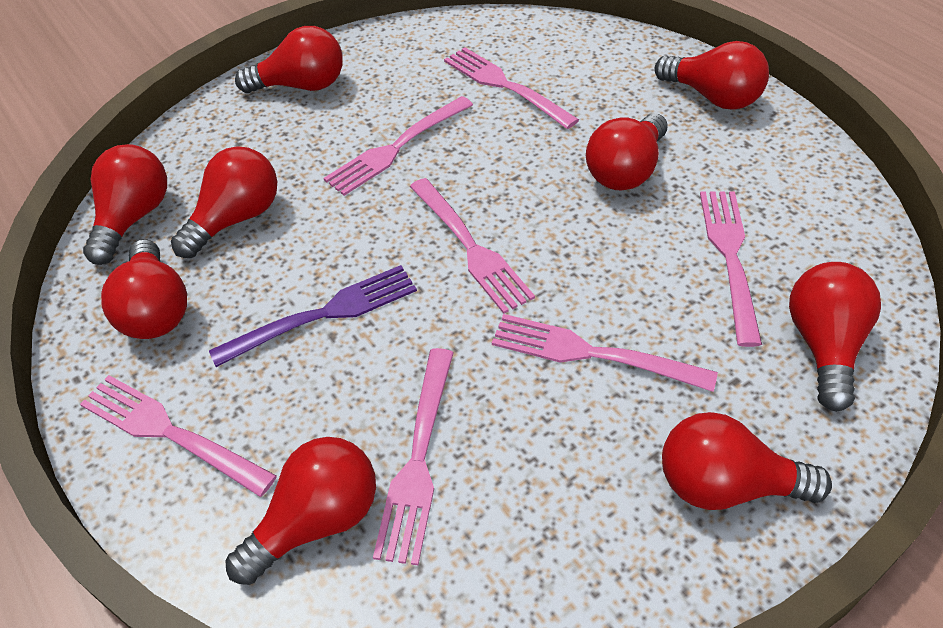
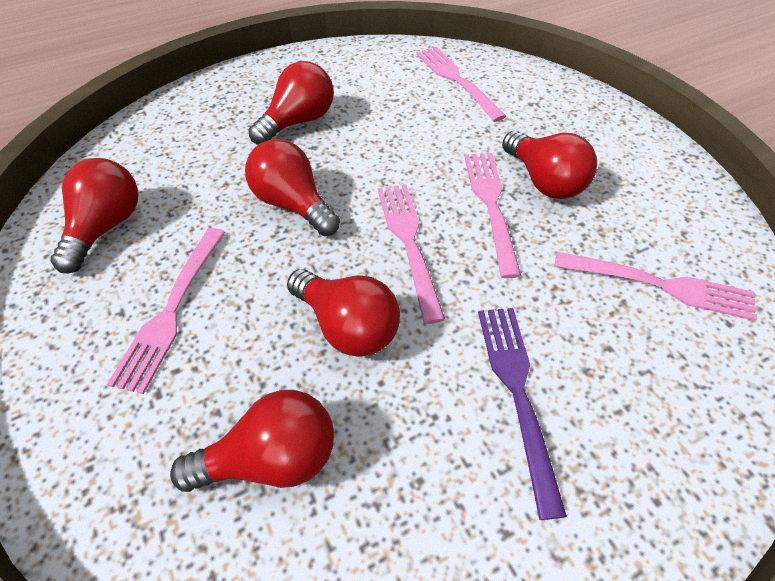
pink fork: 7 -> 5
red light bulb: 9 -> 6

